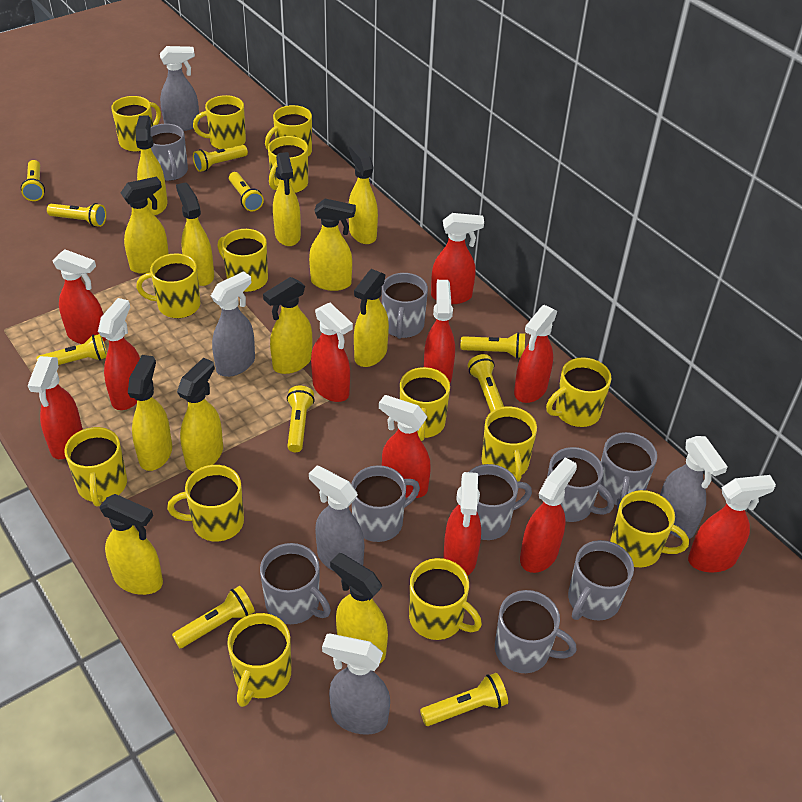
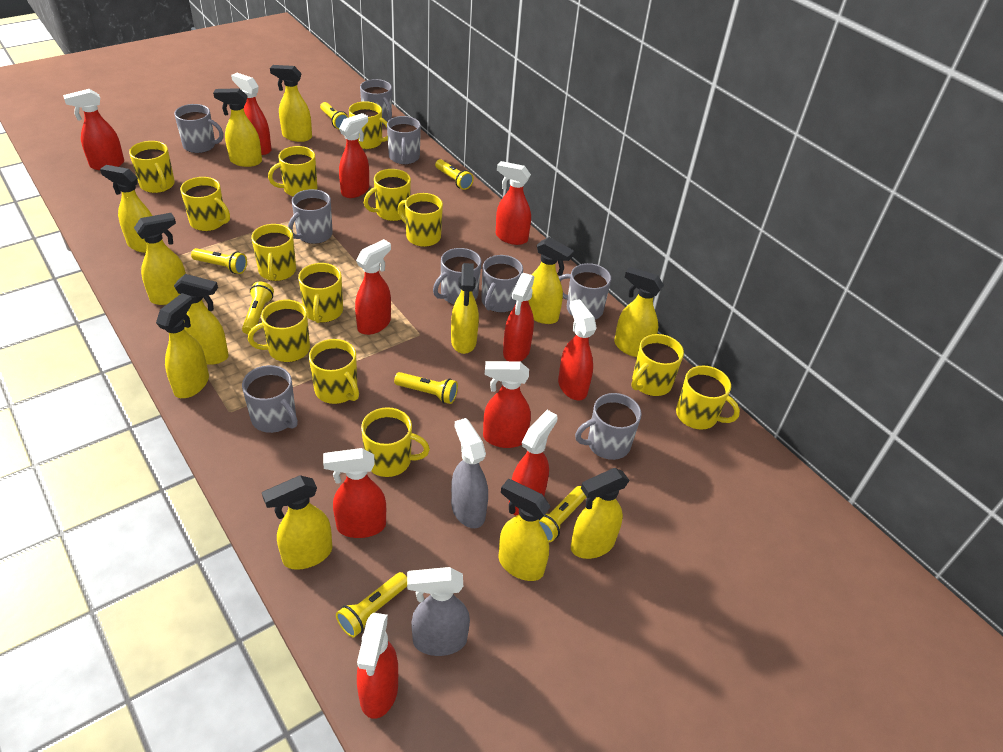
grey spray bottle: 5 -> 2
yellow flashlight: 10 -> 7
yellow mug: 14 -> 13

